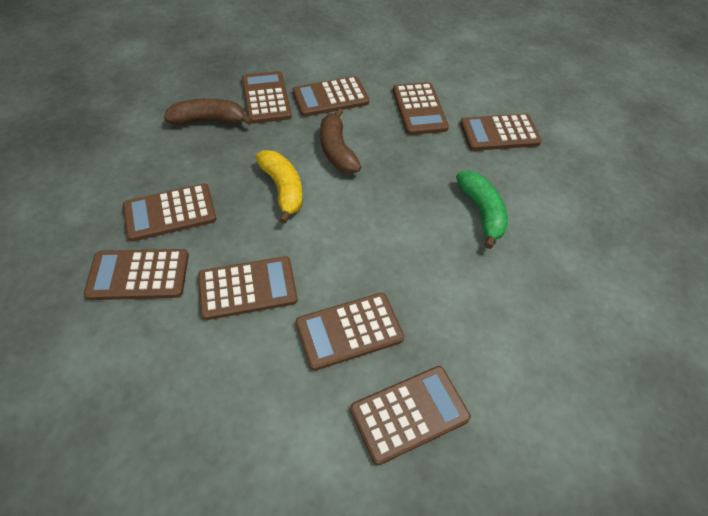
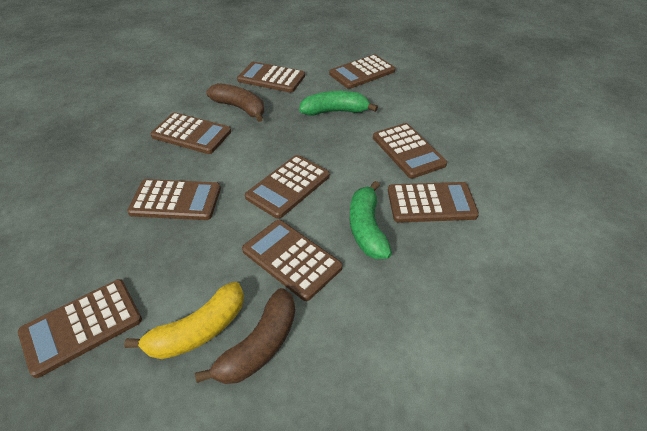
green banana: 1 -> 2

